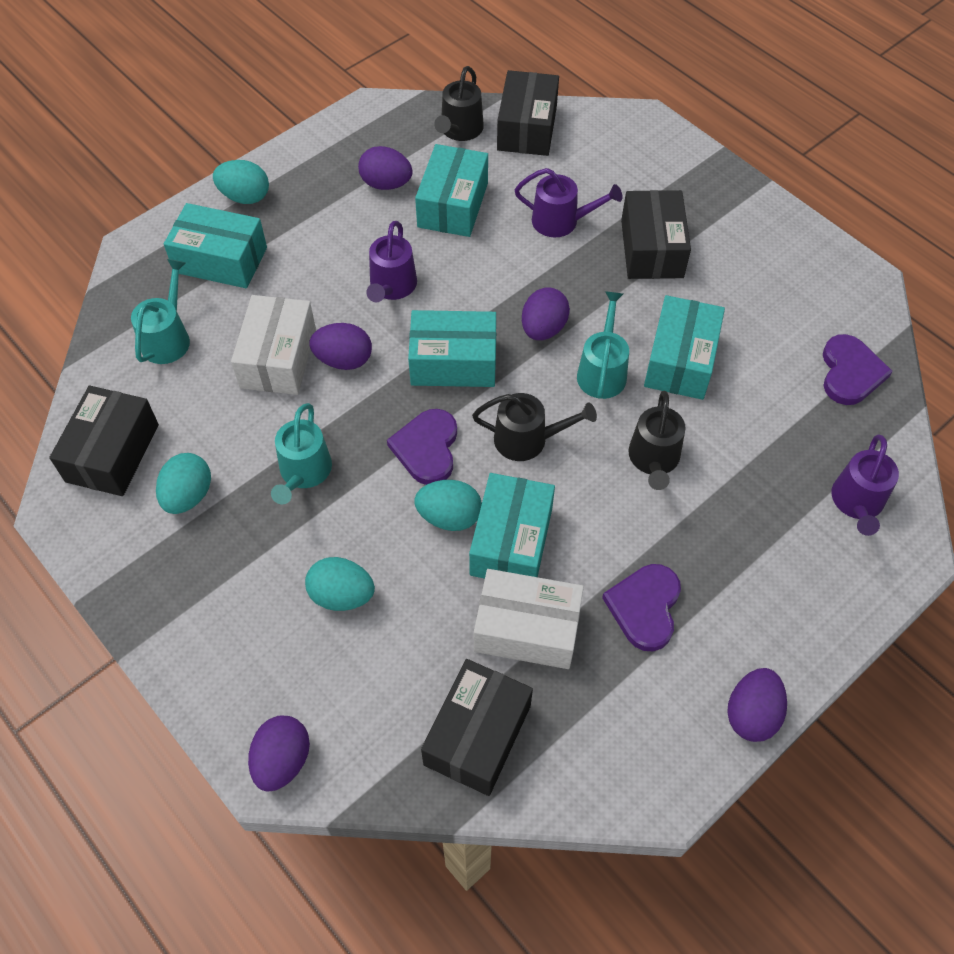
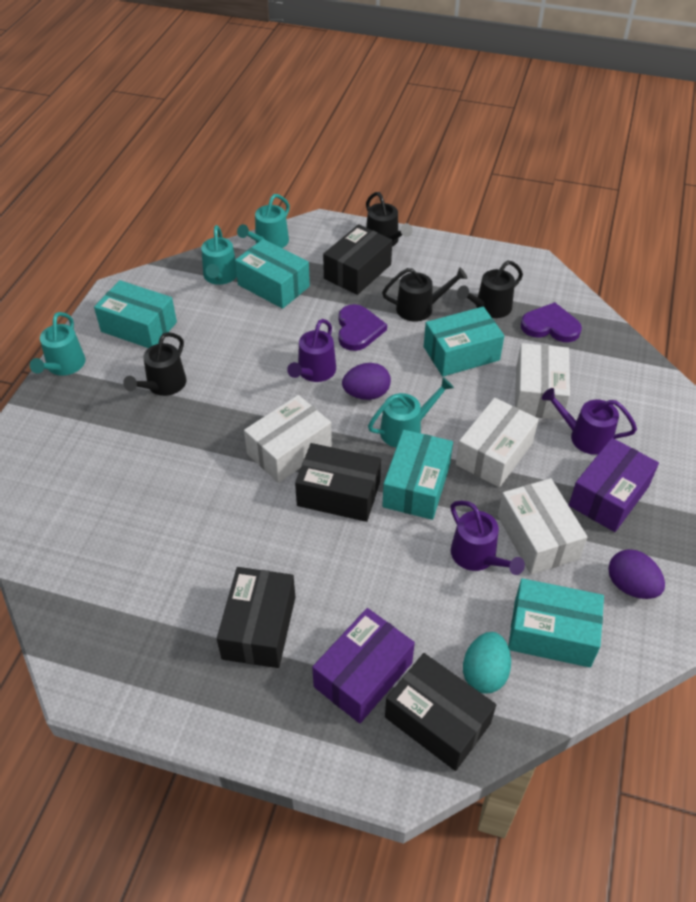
black watering can: 3 -> 4
purple box: 0 -> 2
purple egg: 5 -> 2
purple heart: 3 -> 2
turquoise egg: 4 -> 1
turquoise watering can: 3 -> 4
white box: 2 -> 4

